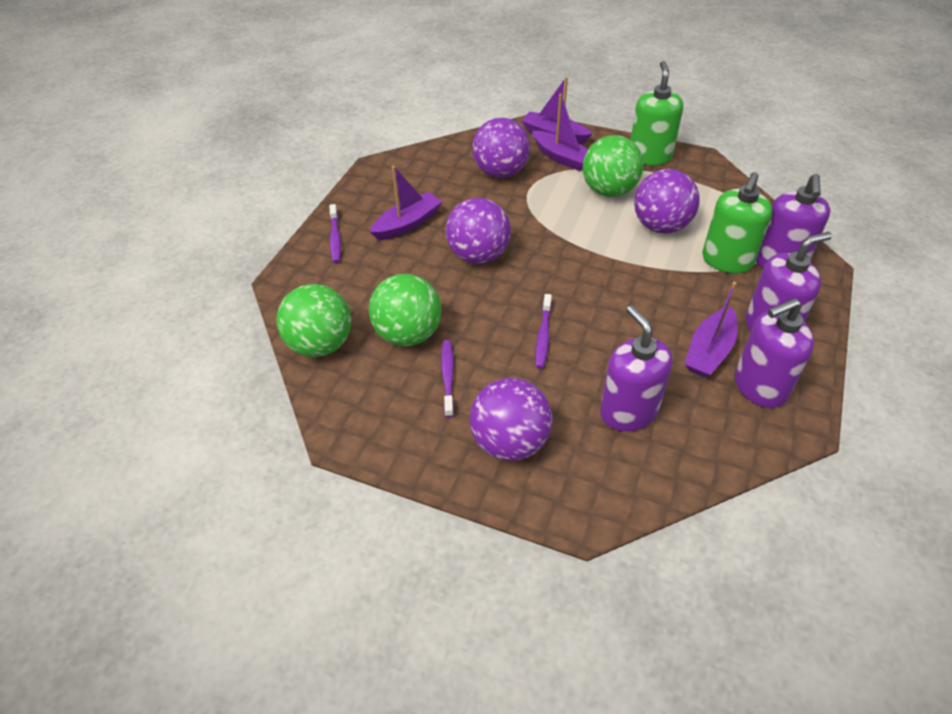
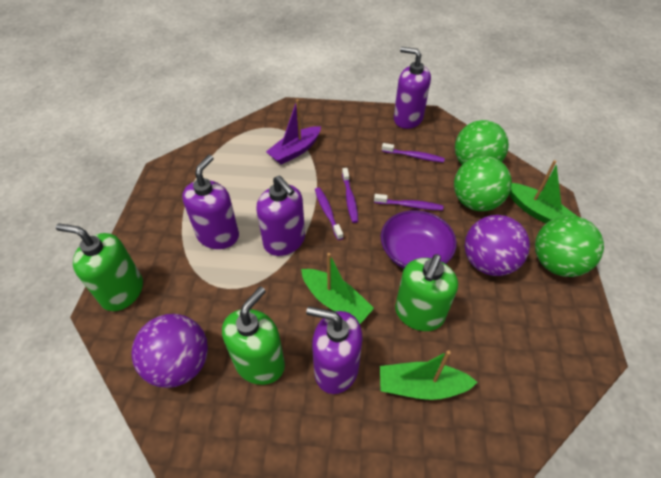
green boat: 0 -> 3
green soap dispenser: 2 -> 3
purple ball: 4 -> 2
purple boat: 4 -> 1
purple bowl: 0 -> 1
purple toothbrush: 3 -> 4

